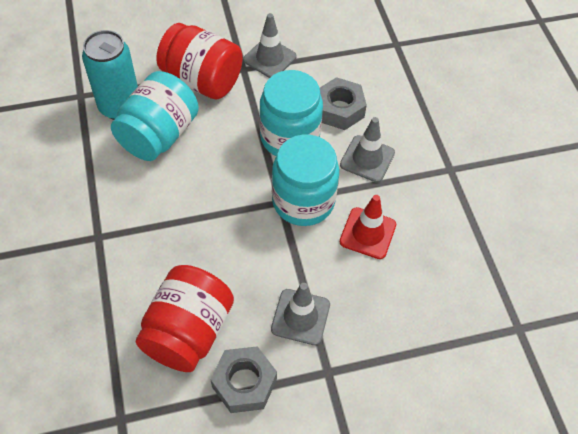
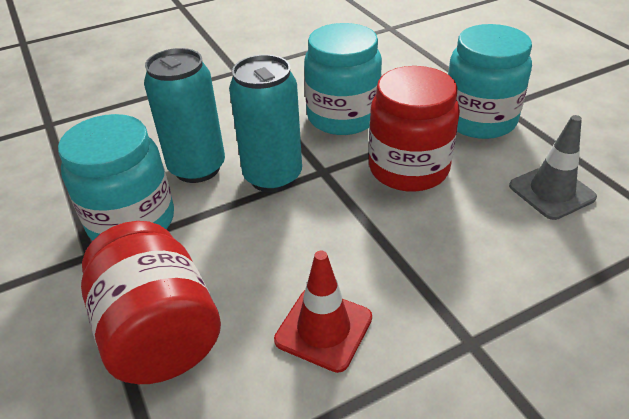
grey nut: 2 -> 0
grey traffic cone: 3 -> 1
turquoise can: 1 -> 2

